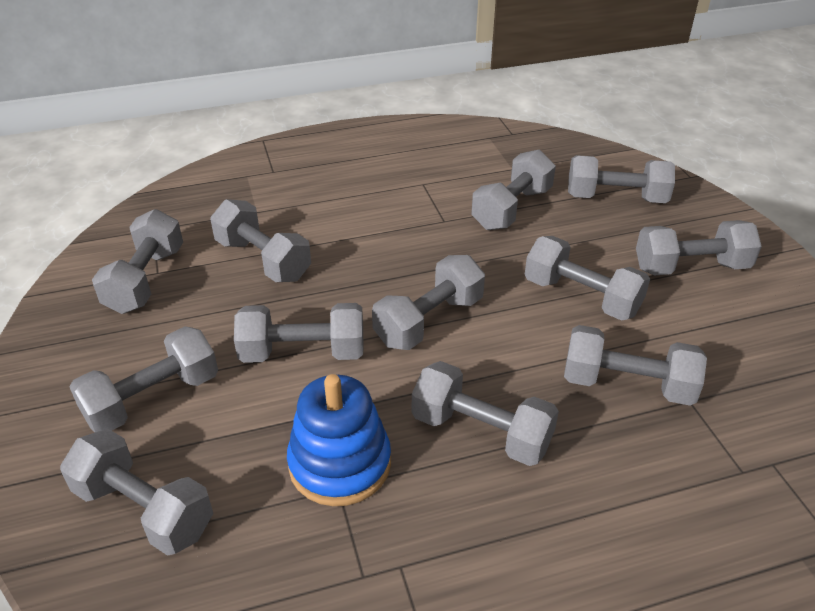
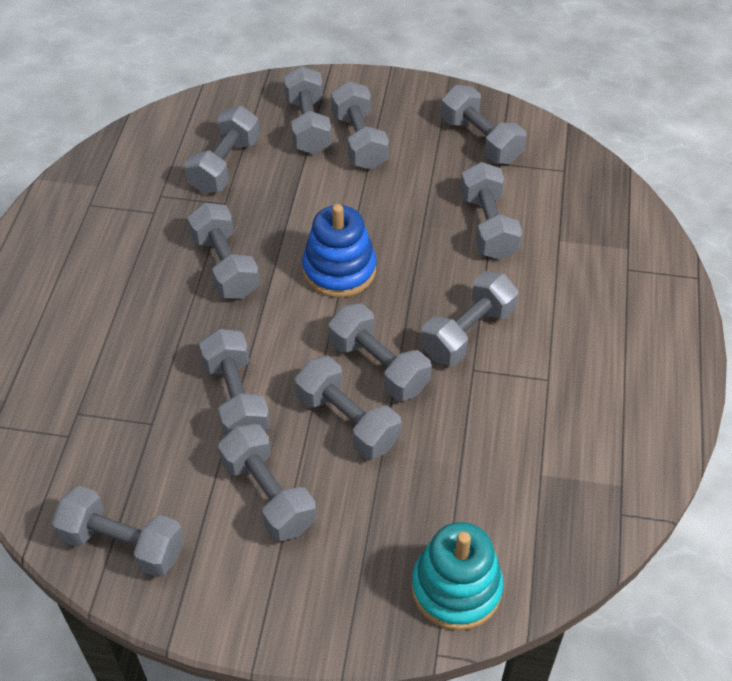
turquoise stacking toy: 0 -> 1

